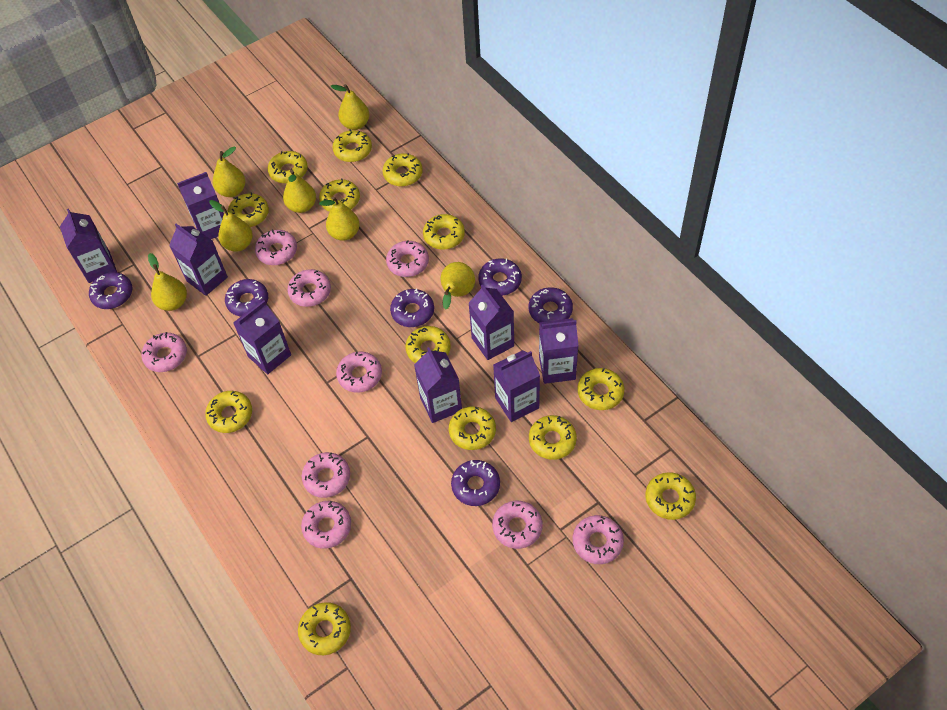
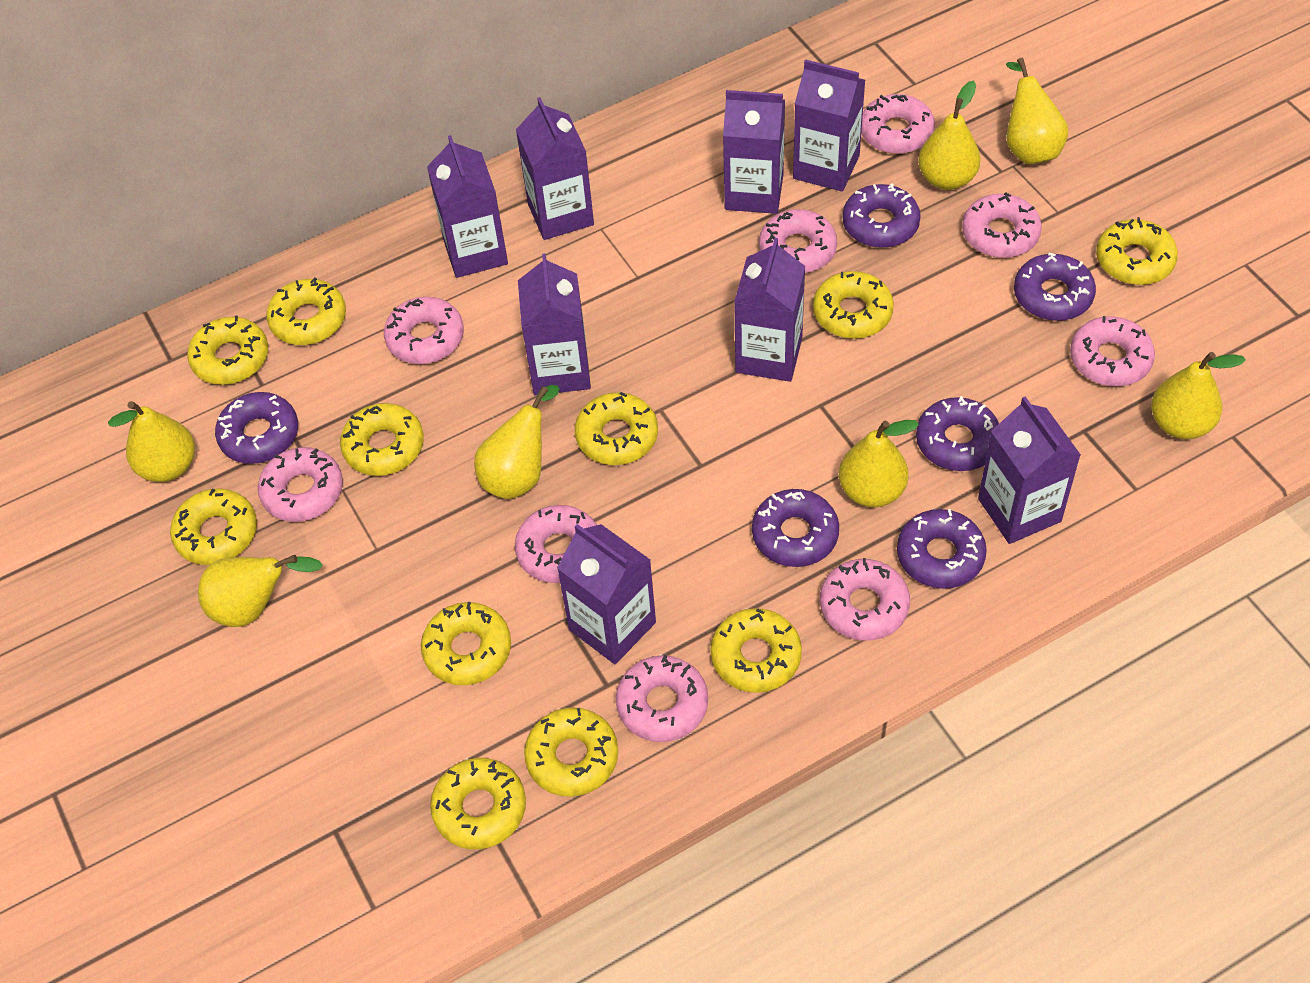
yellow donut: 13 -> 11

